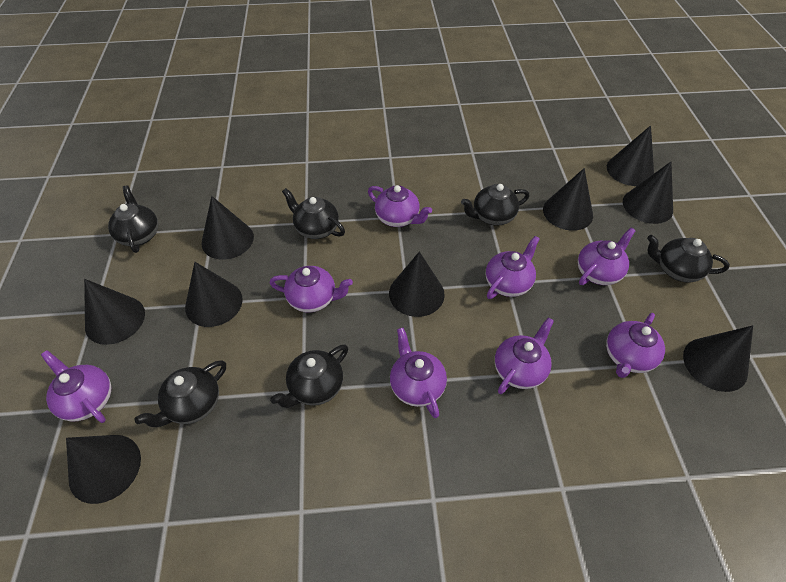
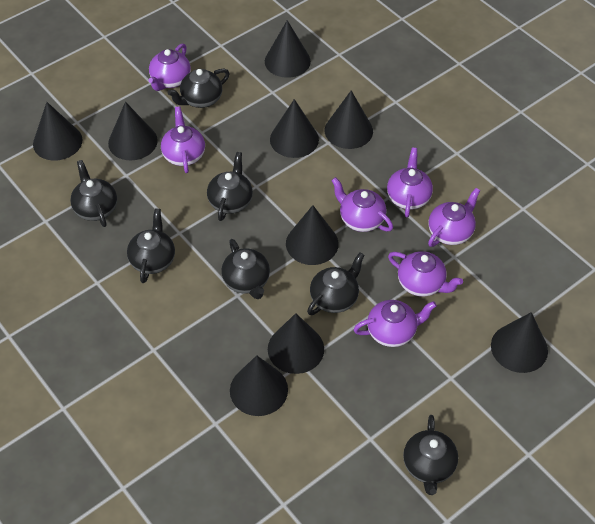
black teapot: 6 -> 7
purple teapot: 8 -> 7

